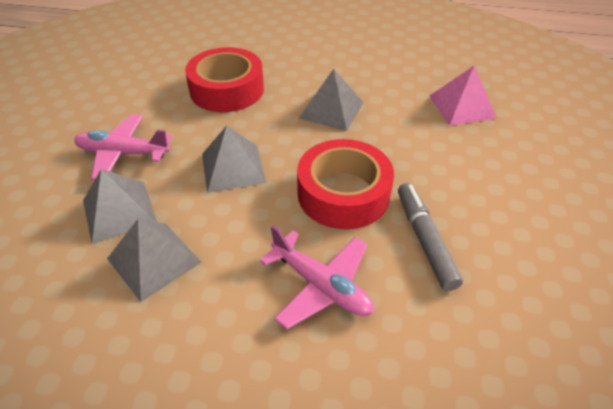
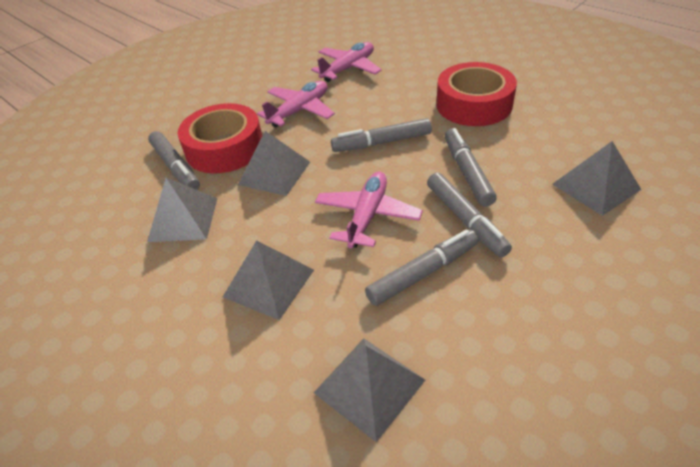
grey marker: 1 -> 5
grey pyramid: 4 -> 5
pink plane: 2 -> 3
pink pyramid: 1 -> 0

